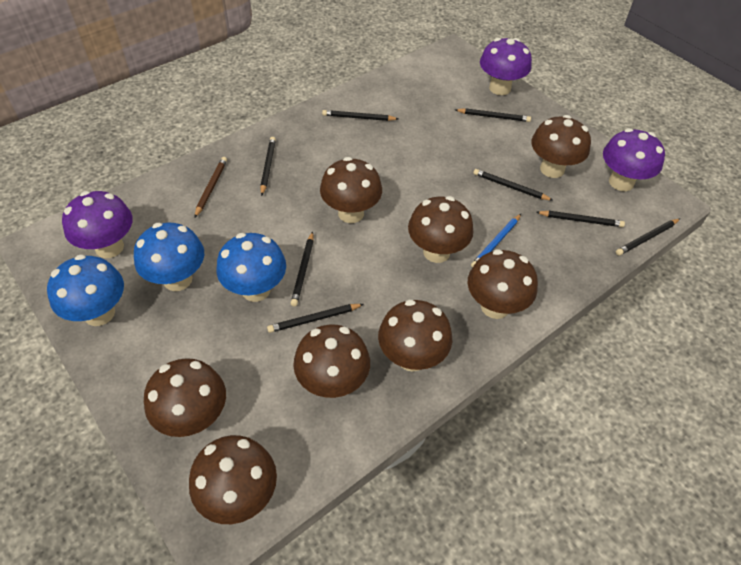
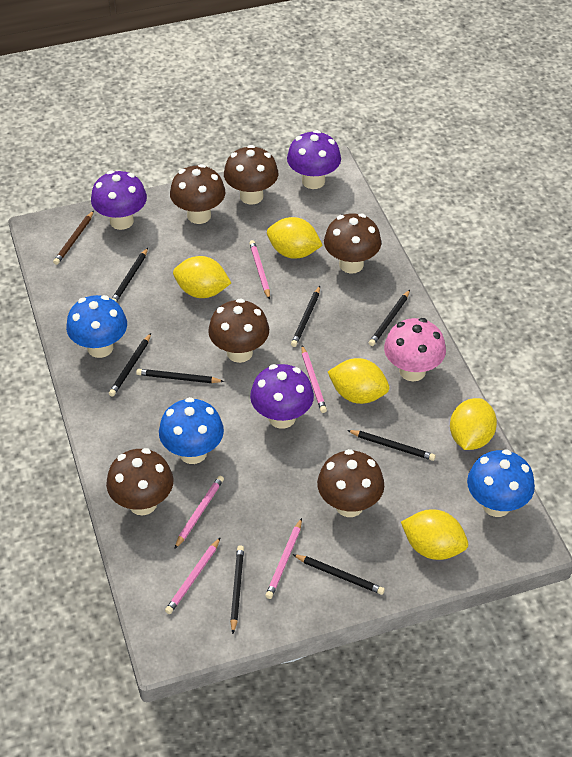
blue pencil: 1 -> 0
brown mushroom: 8 -> 6
pink mushroom: 0 -> 1
pink pencil: 0 -> 5
yellow lemon: 0 -> 5

